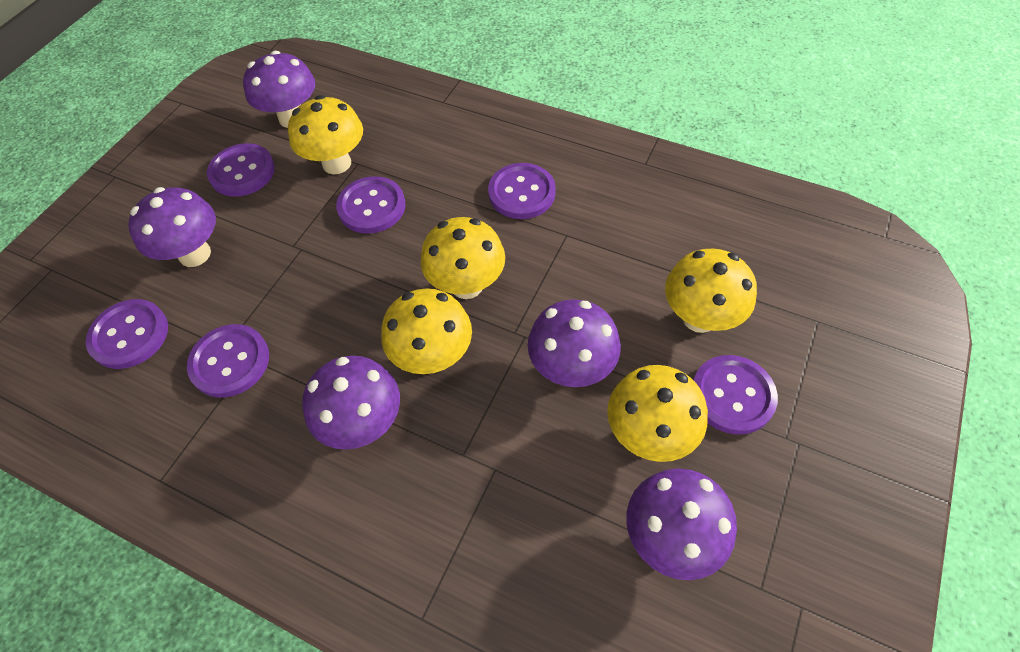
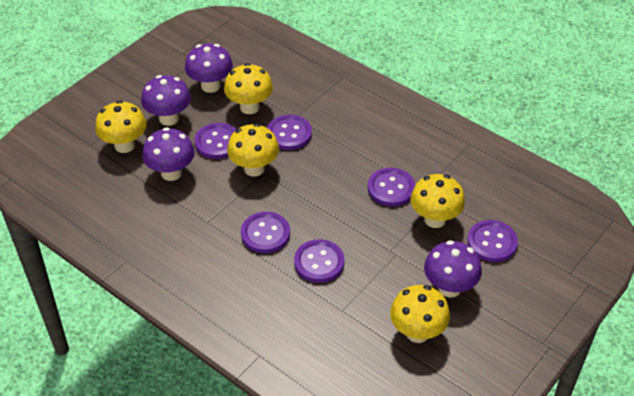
purple mushroom: 5 -> 4

